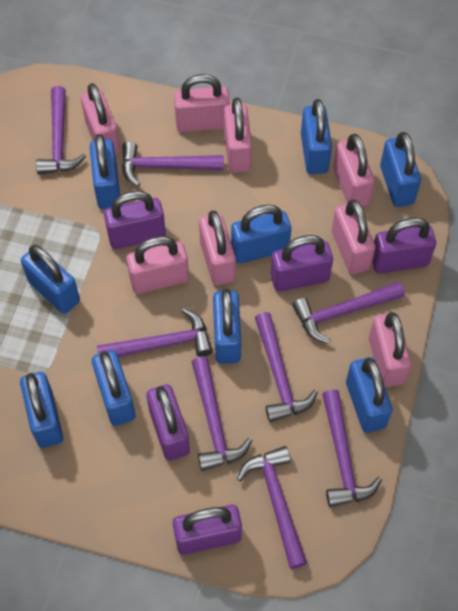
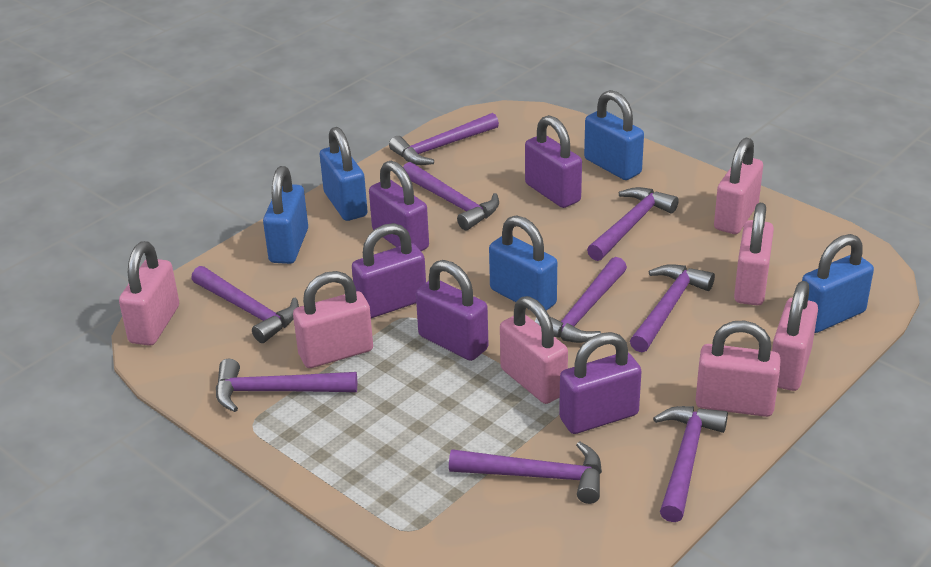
blue padlock: 9 -> 5
pink padlock: 8 -> 7
purple hammer: 8 -> 9

